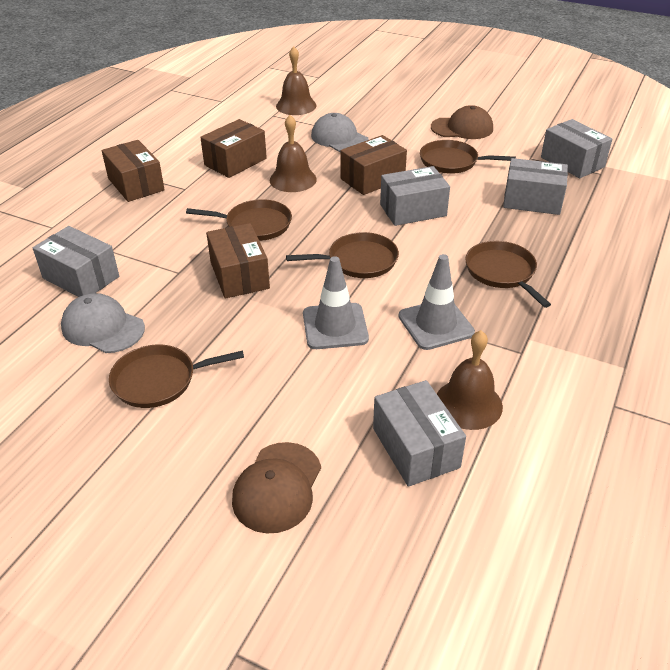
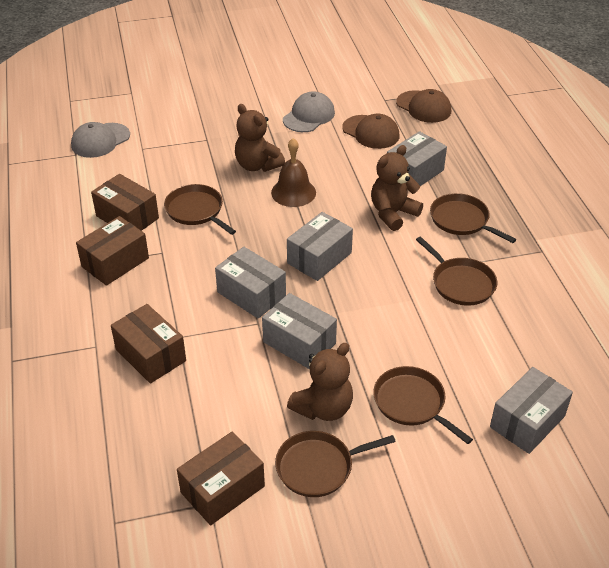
brown bell: 3 -> 1
brown teddy bear: 0 -> 3
grey traffic cone: 2 -> 0

